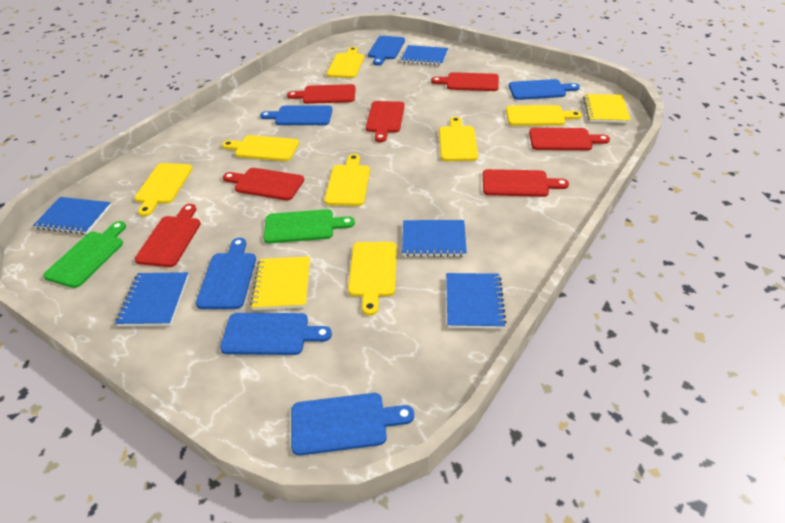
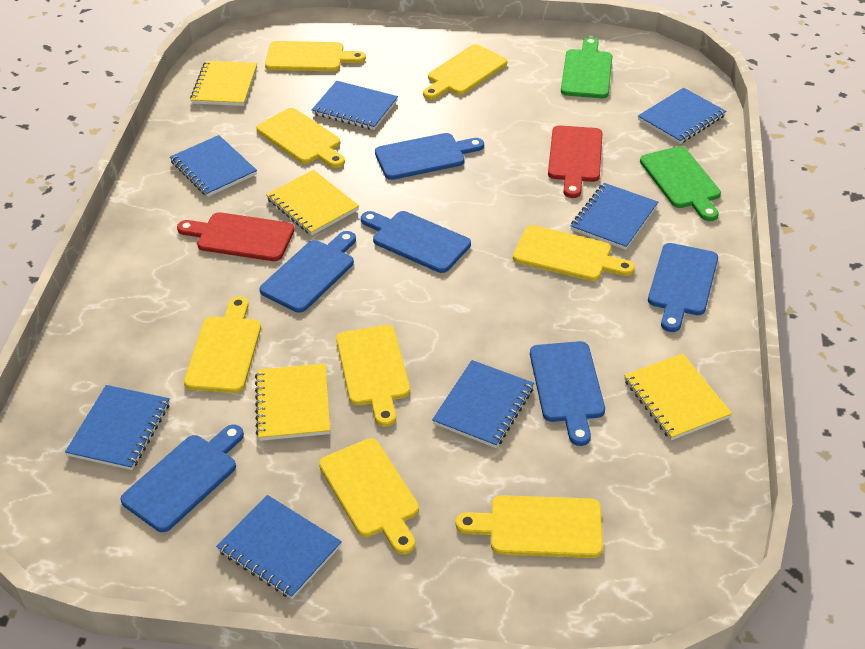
blue notebook: 5 -> 7
red cutting board: 7 -> 2
yellow cutting board: 7 -> 8
yellow notebook: 2 -> 4

